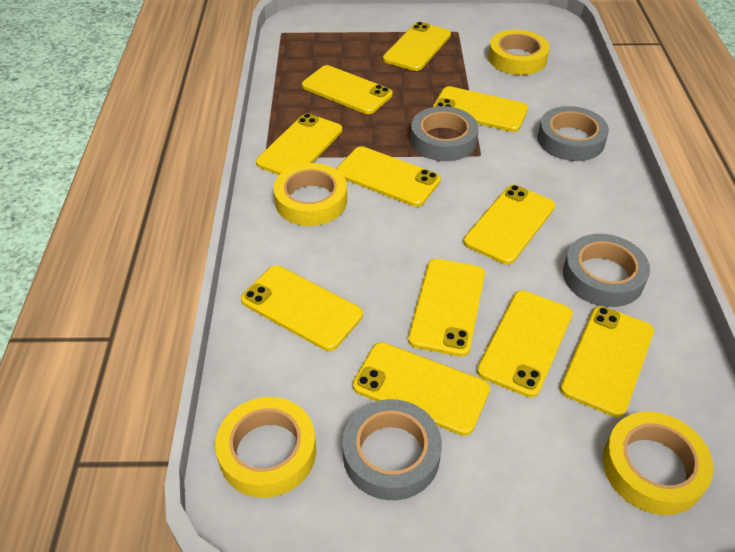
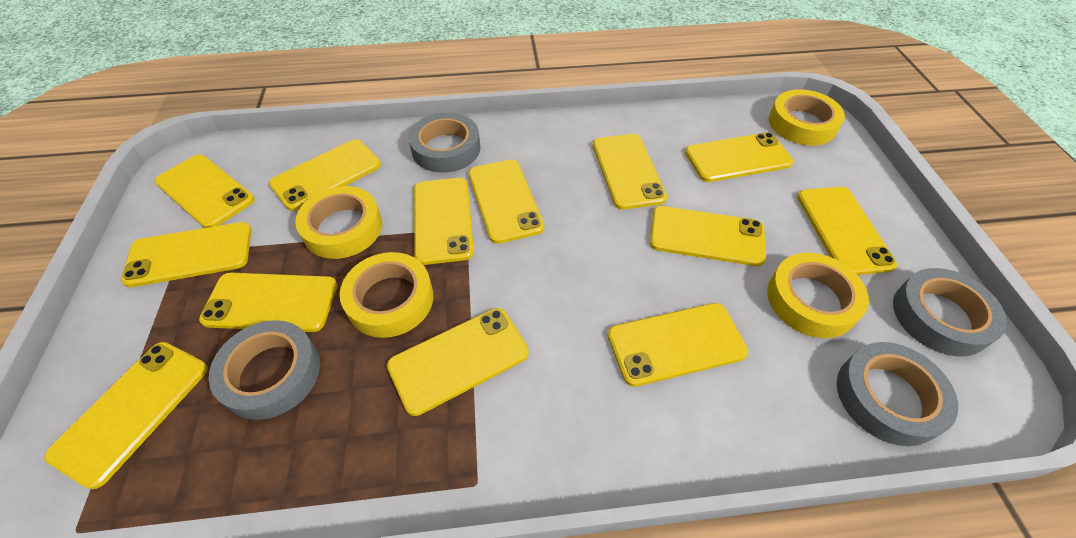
yellow phone: 11 -> 13

